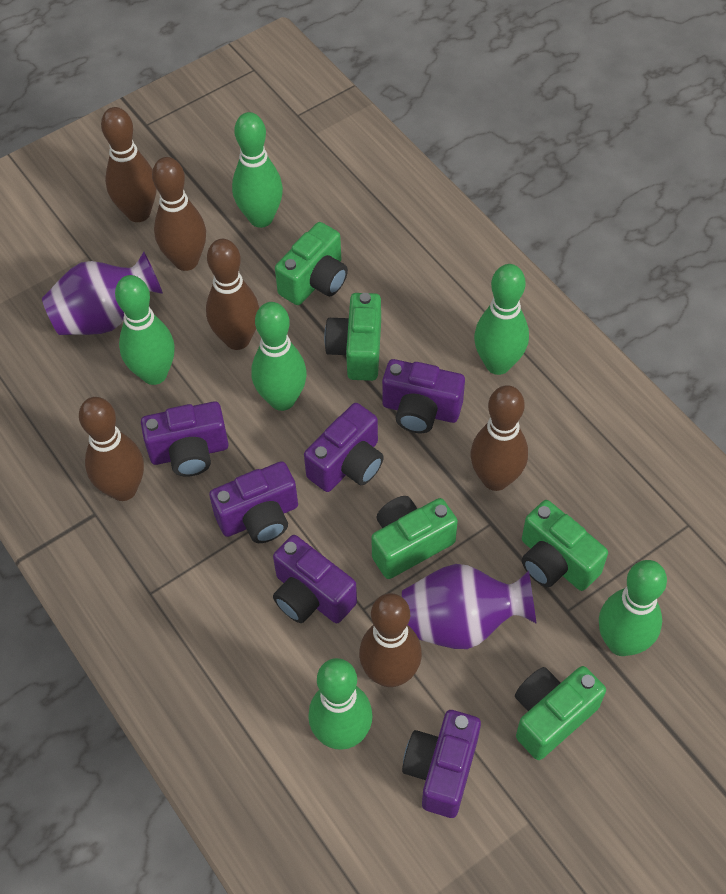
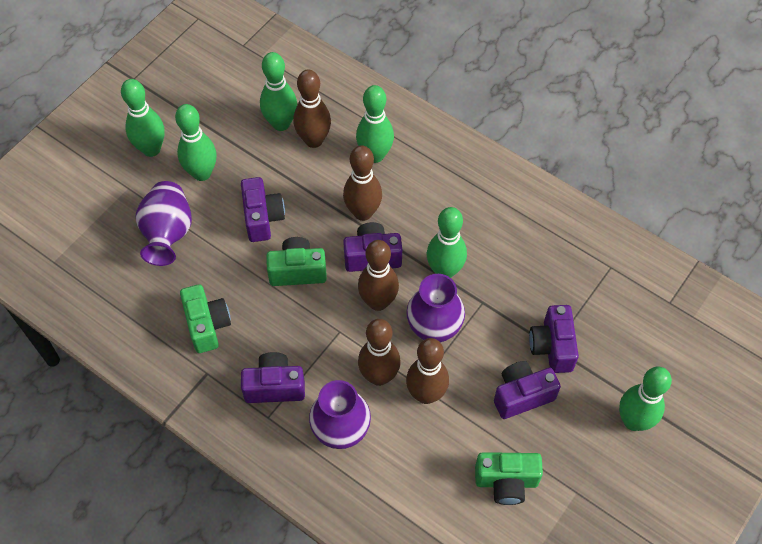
brown bowling pin: 6 -> 5
green camera: 5 -> 3
purple camera: 6 -> 5
purple vase: 2 -> 3

